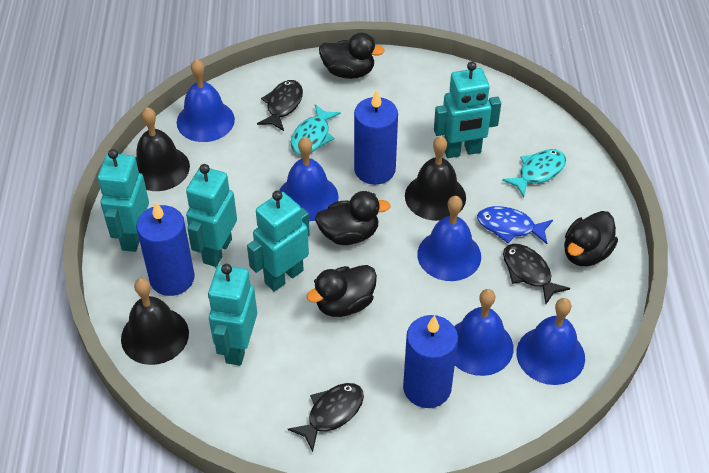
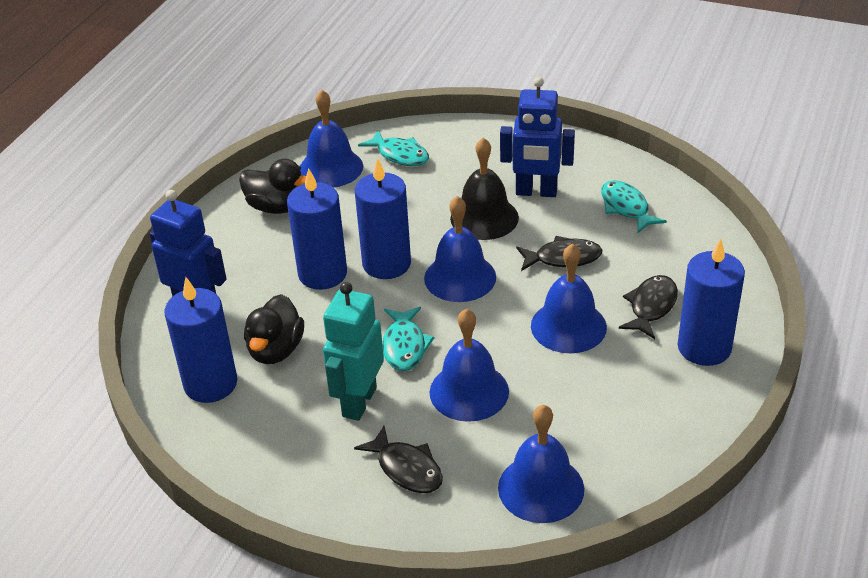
black bell: 3 -> 1
black duck: 4 -> 2
blue candle: 3 -> 4
blue fish: 1 -> 0
blue robot: 0 -> 2
turquoise fish: 2 -> 3
turquoise robot: 5 -> 1

